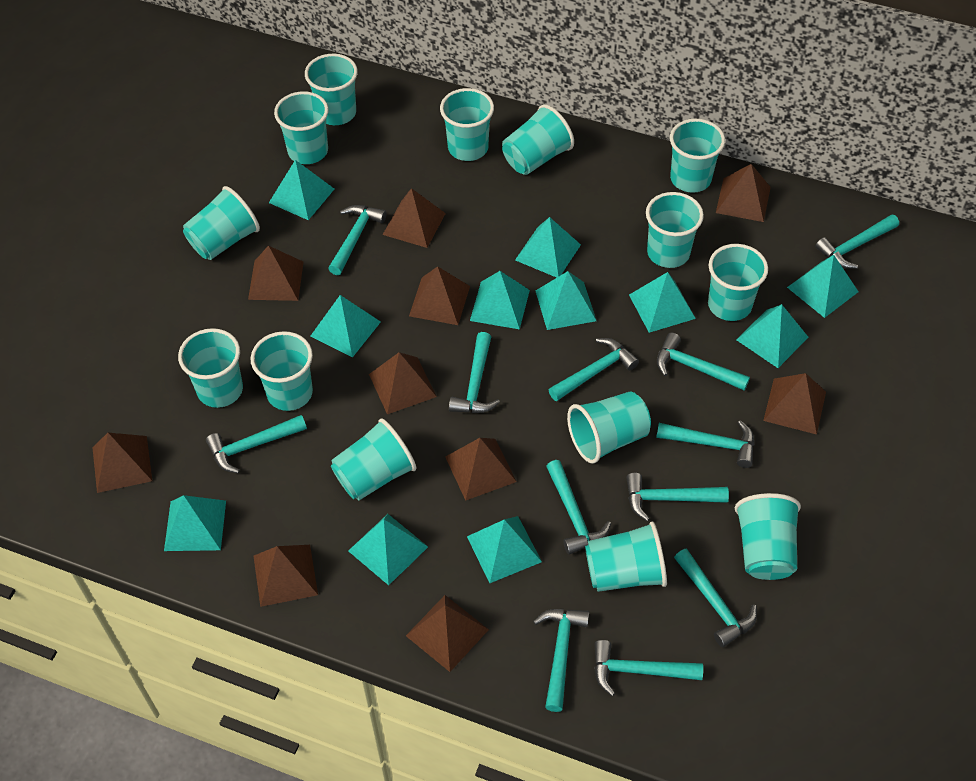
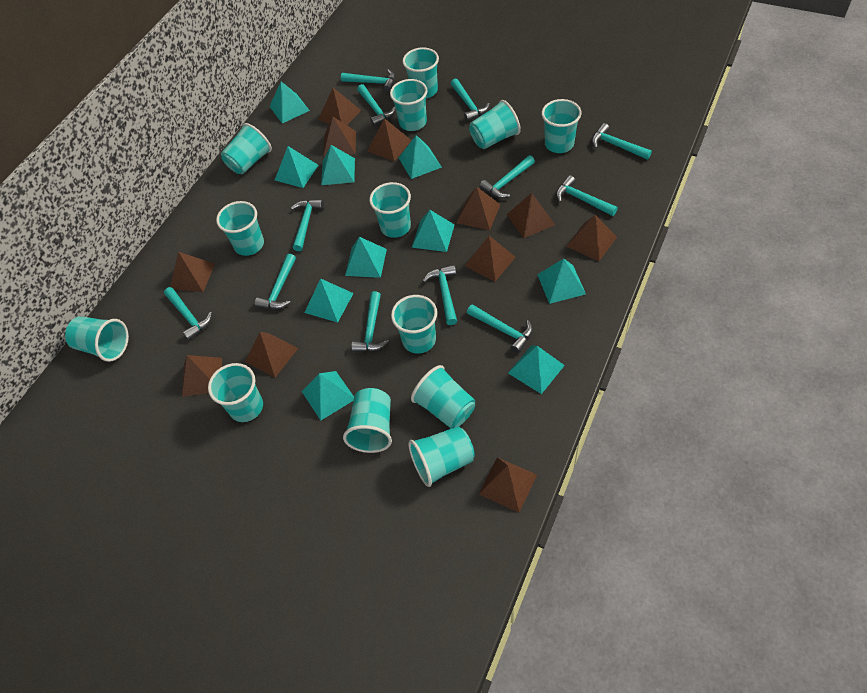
brown pyramid: 10 -> 11
turquoise cup: 14 -> 13
turquoise pyramid: 11 -> 10

